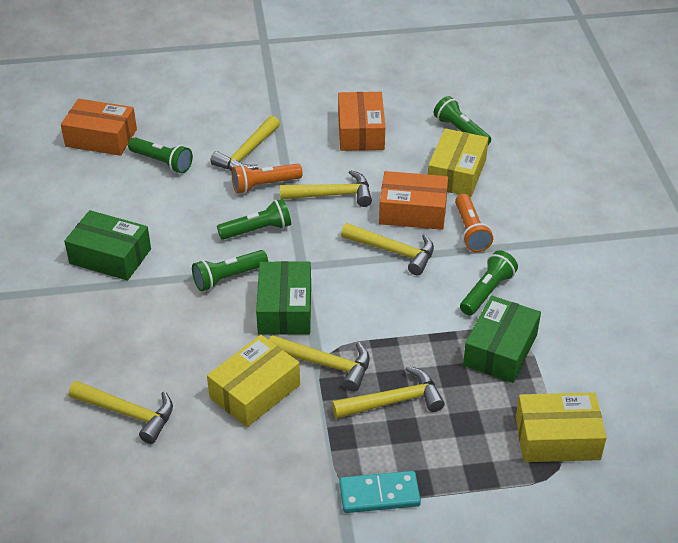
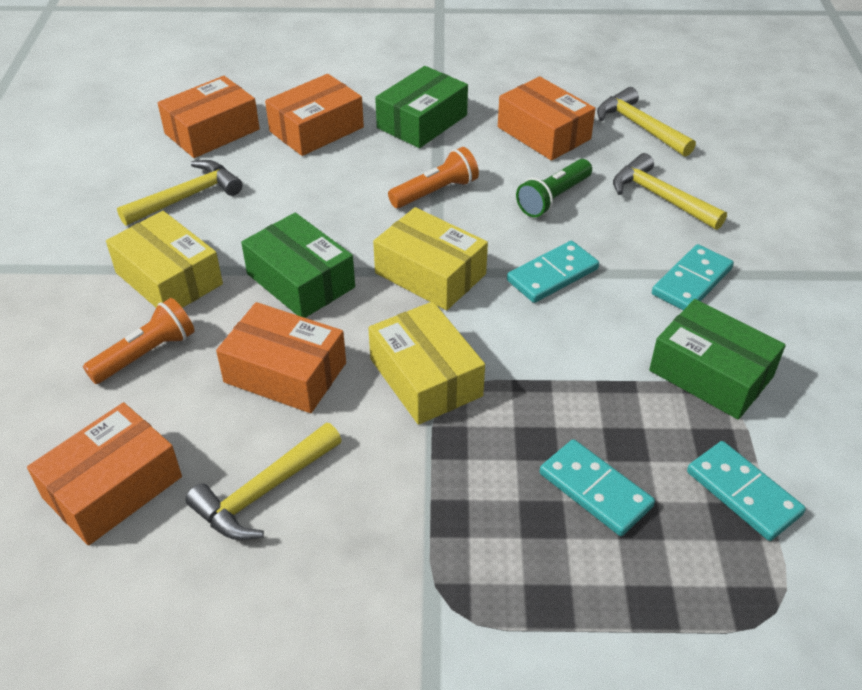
green flashlight: 5 -> 1
orange box: 3 -> 5
turquoise domino: 1 -> 4
yellow hammer: 6 -> 4

